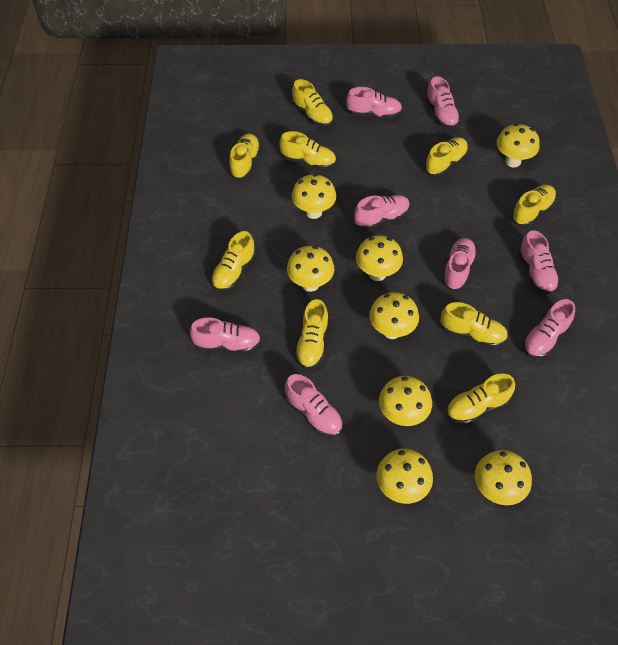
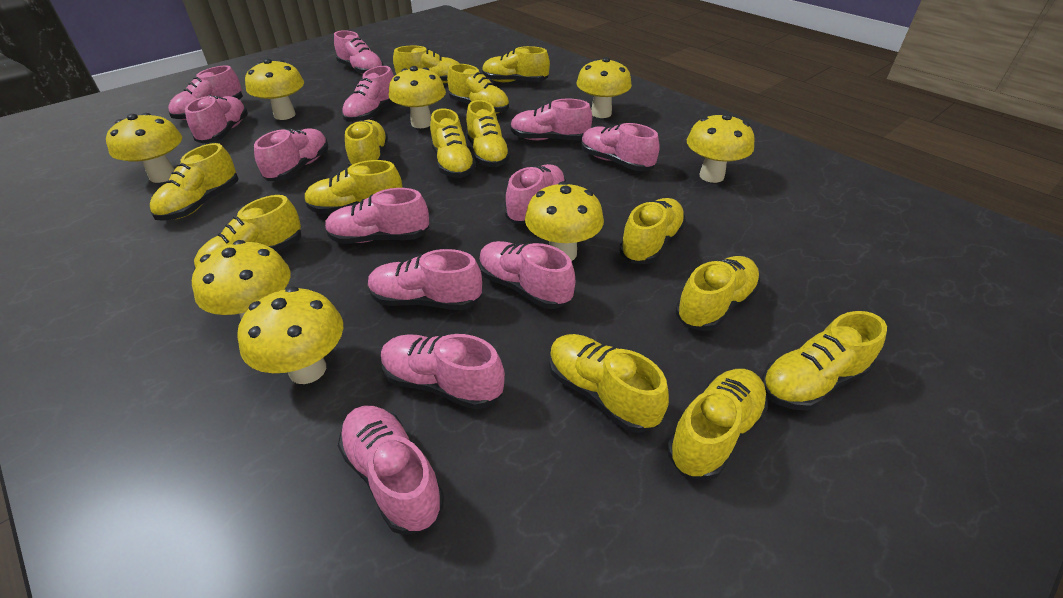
pink shoe: 8 -> 13
yellow shoe: 9 -> 14

